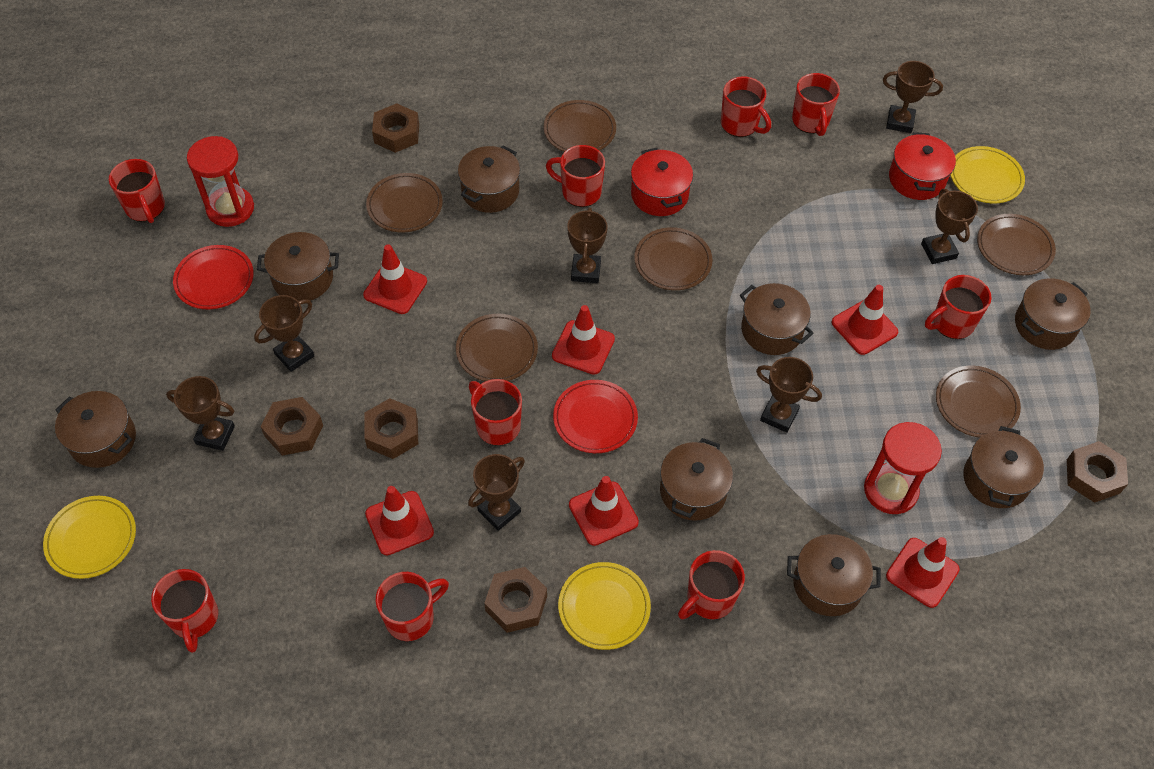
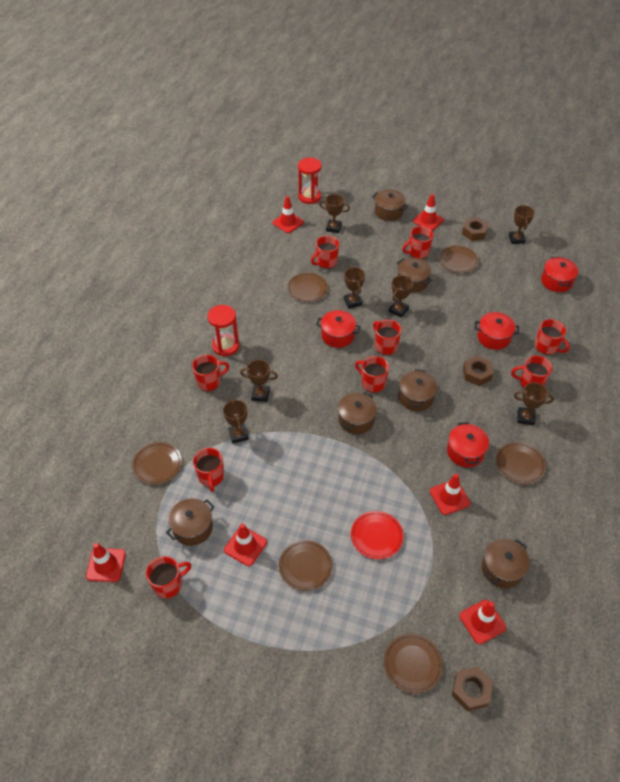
brown nut: 5 -> 3
brown pot: 8 -> 6
red plate: 2 -> 1
red pot: 2 -> 4
yellow plate: 3 -> 0

